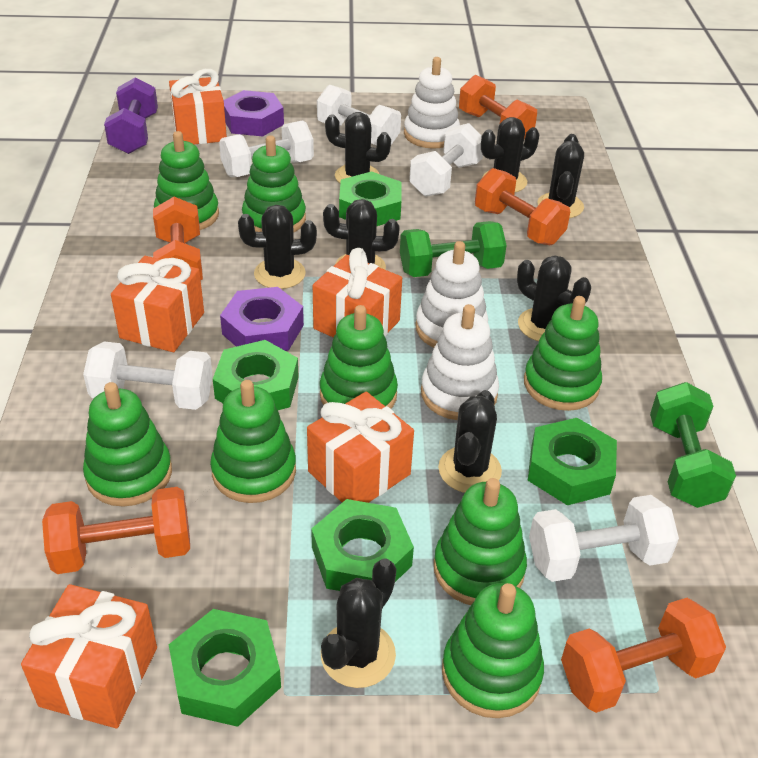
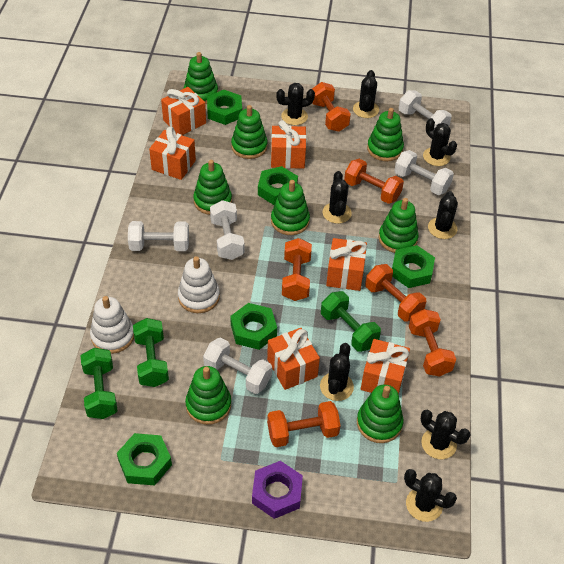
green dumbbell: 2 -> 3
orange dumbbell: 5 -> 6
orange gift: 5 -> 6
purple dumbbell: 1 -> 0
purple nut: 2 -> 1
white stacking toy: 3 -> 2

